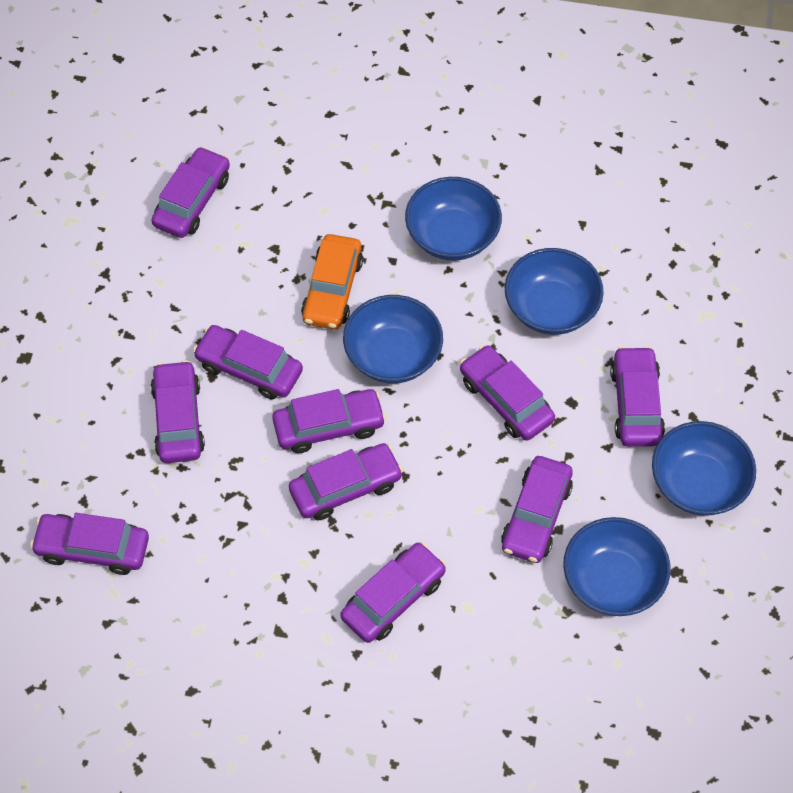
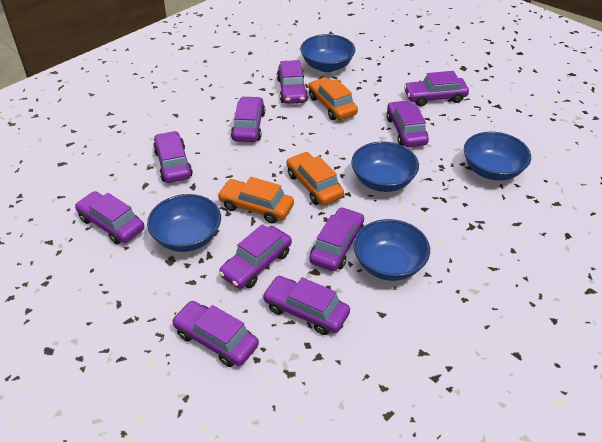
orange car: 1 -> 3

